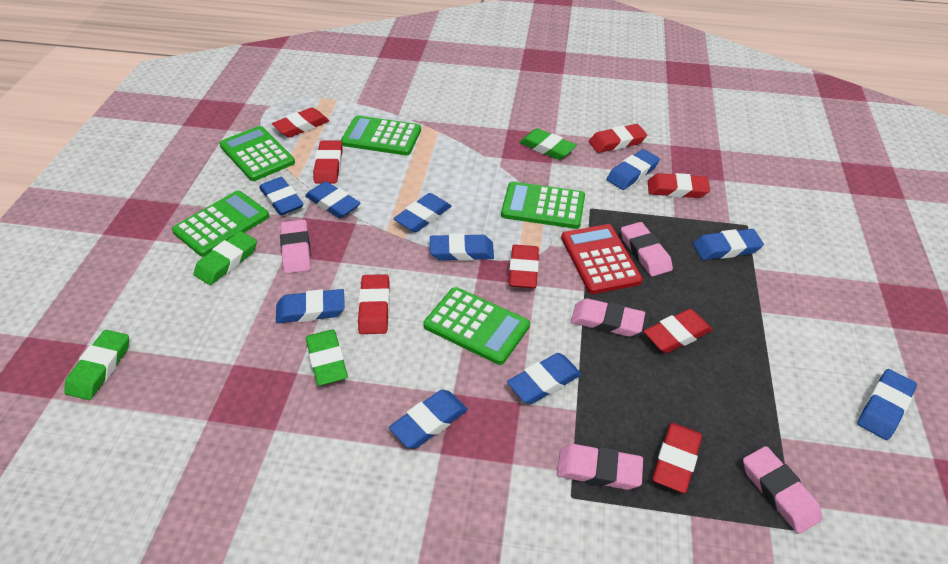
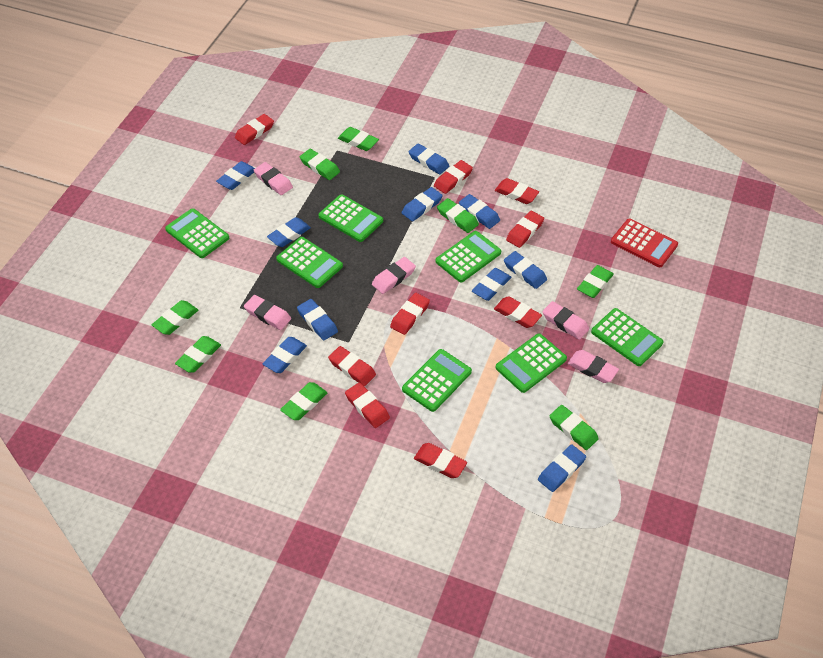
green calculator: 5 -> 7
green eraser: 4 -> 8
red eraser: 8 -> 9

